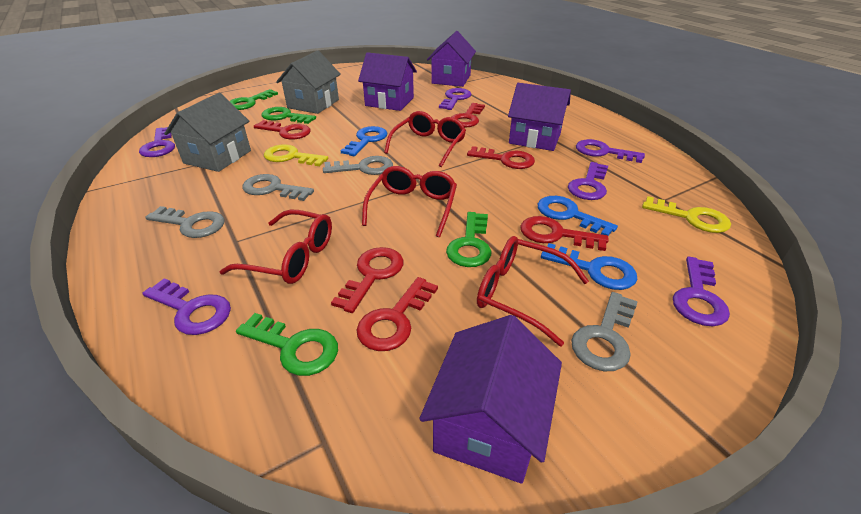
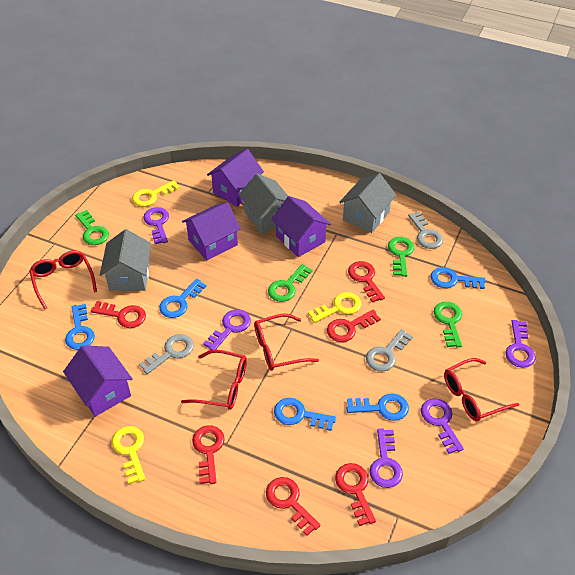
blue key: 3 -> 5
grey house: 2 -> 3
grey key: 4 -> 3
purple key: 6 -> 5
yellow key: 2 -> 3

